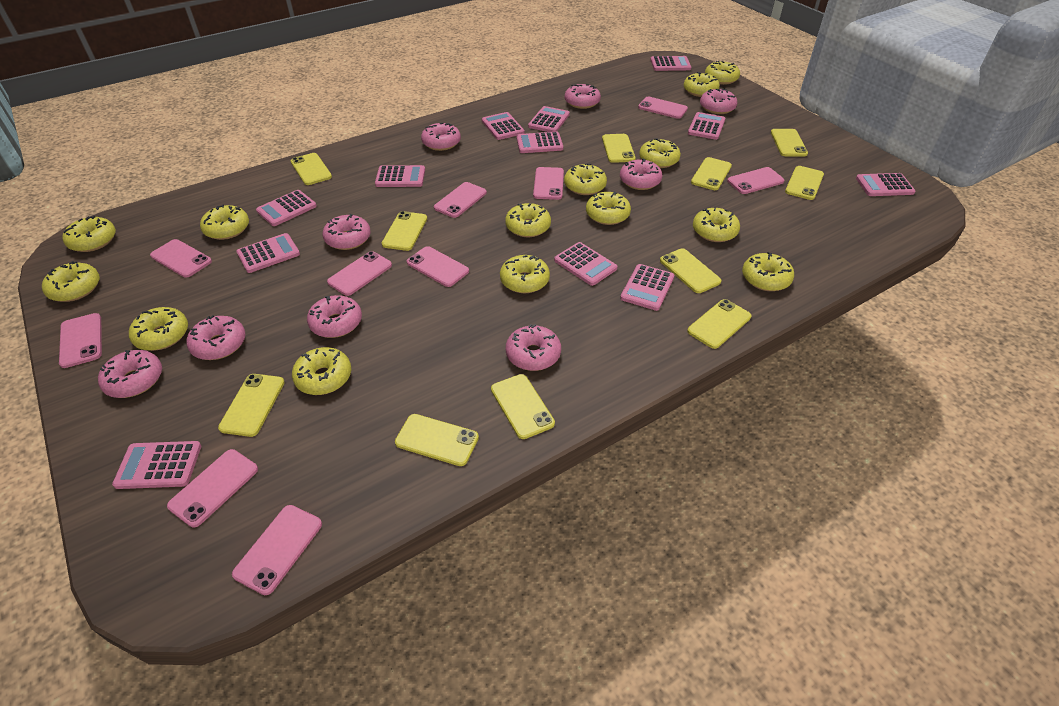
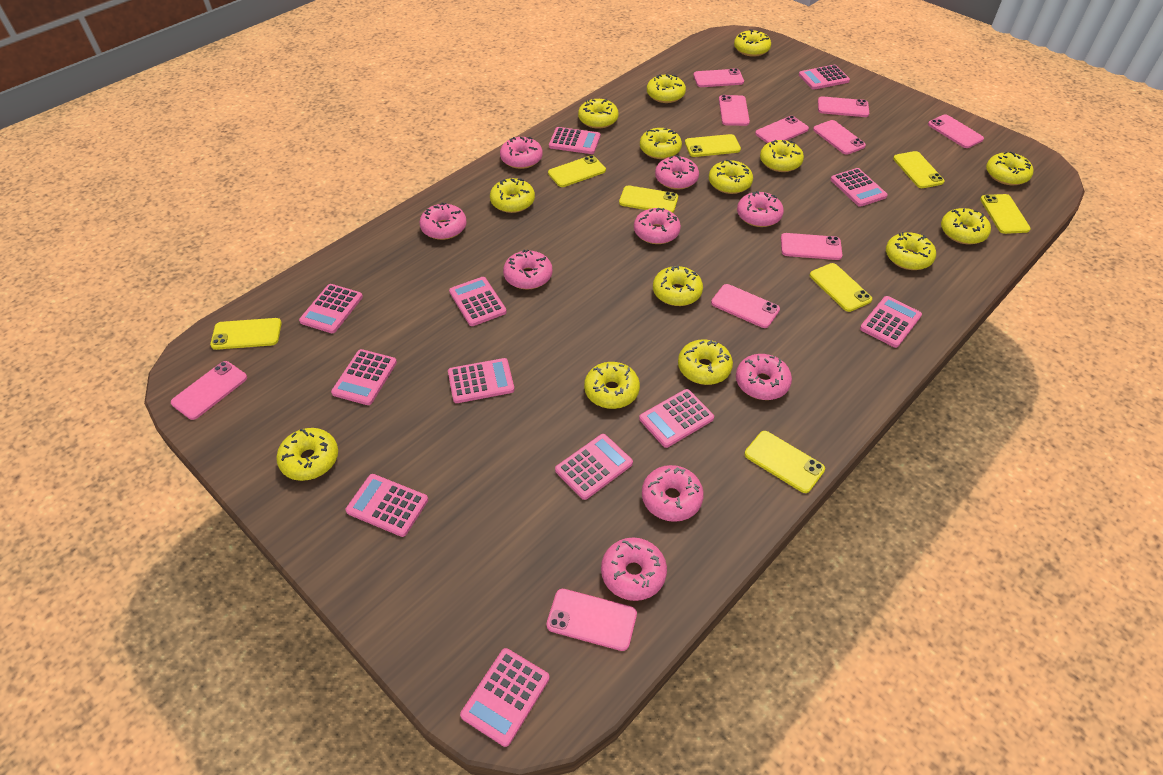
yellow phone: 11 -> 8

